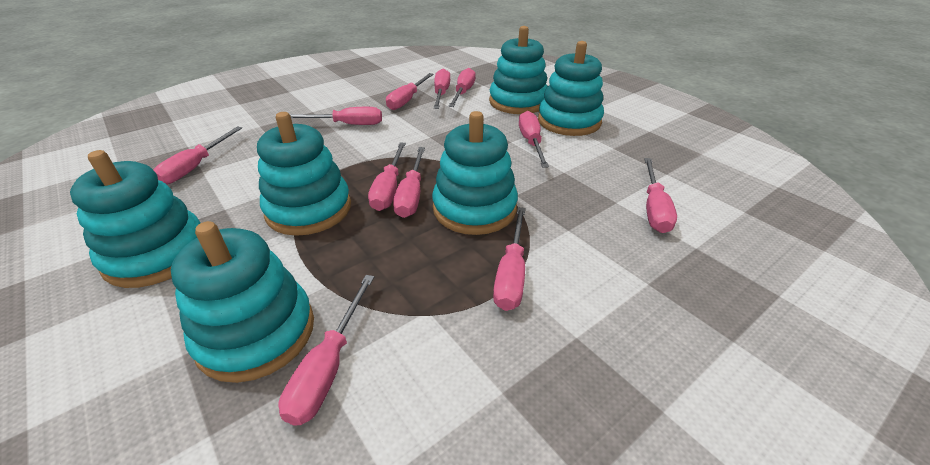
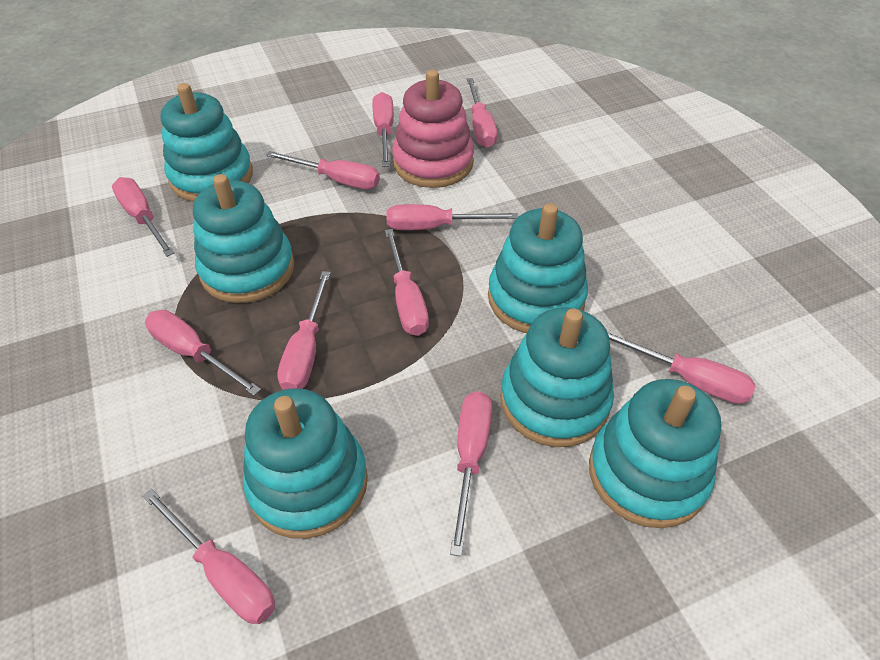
pink stacking toy: 0 -> 1

